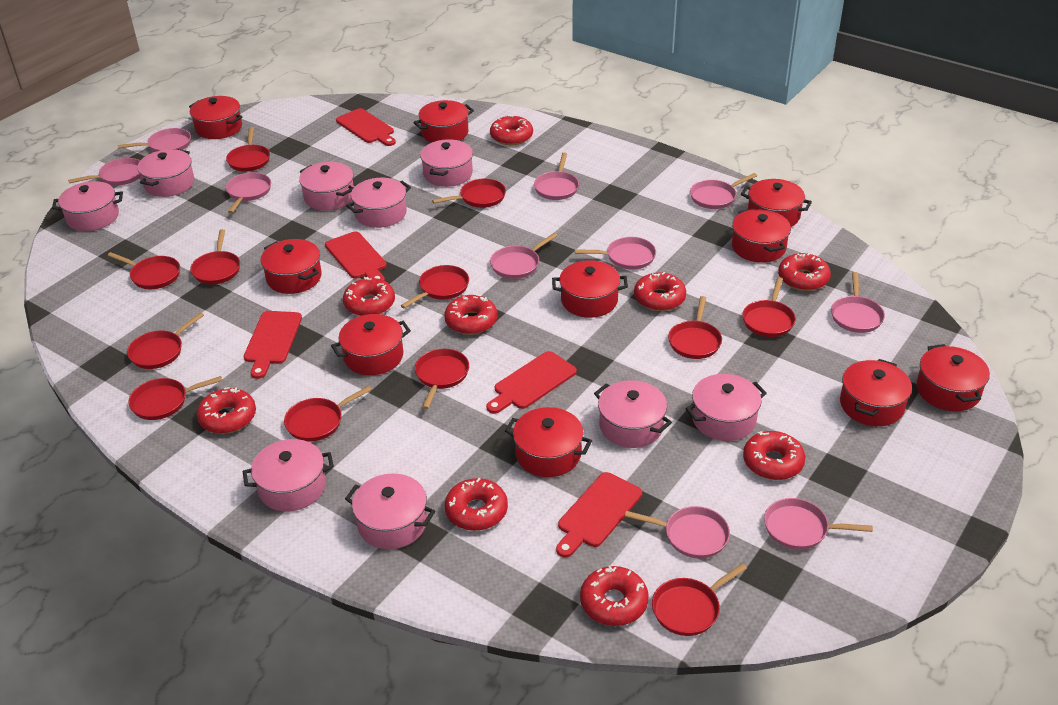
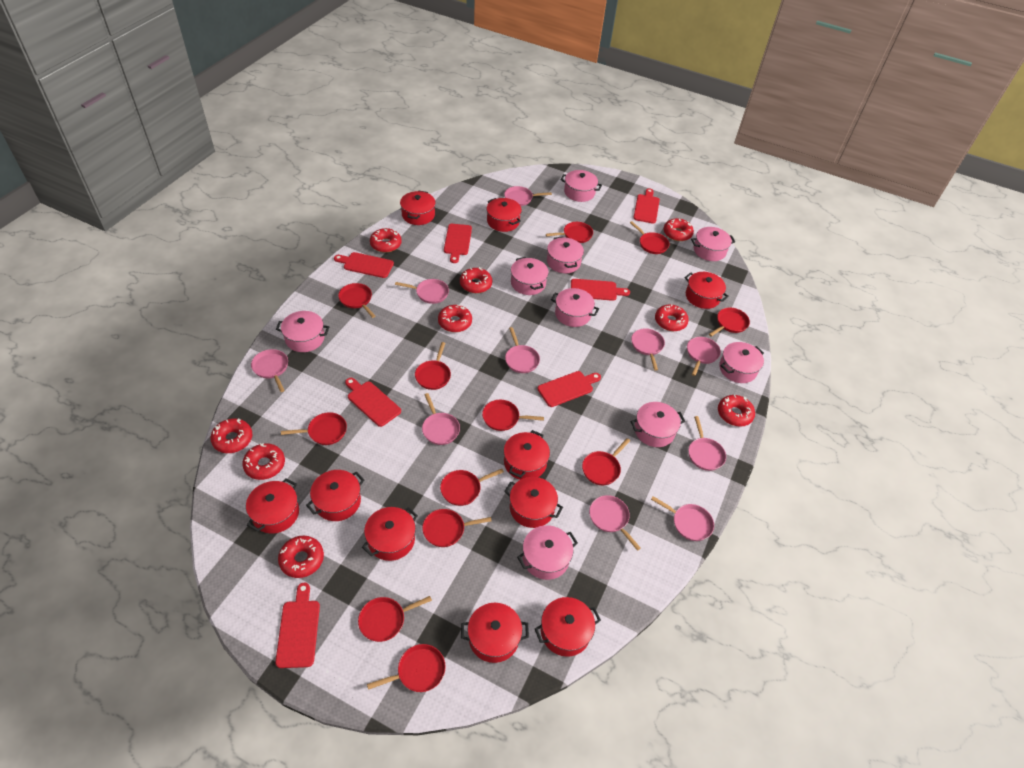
red cutting board: 5 -> 7

